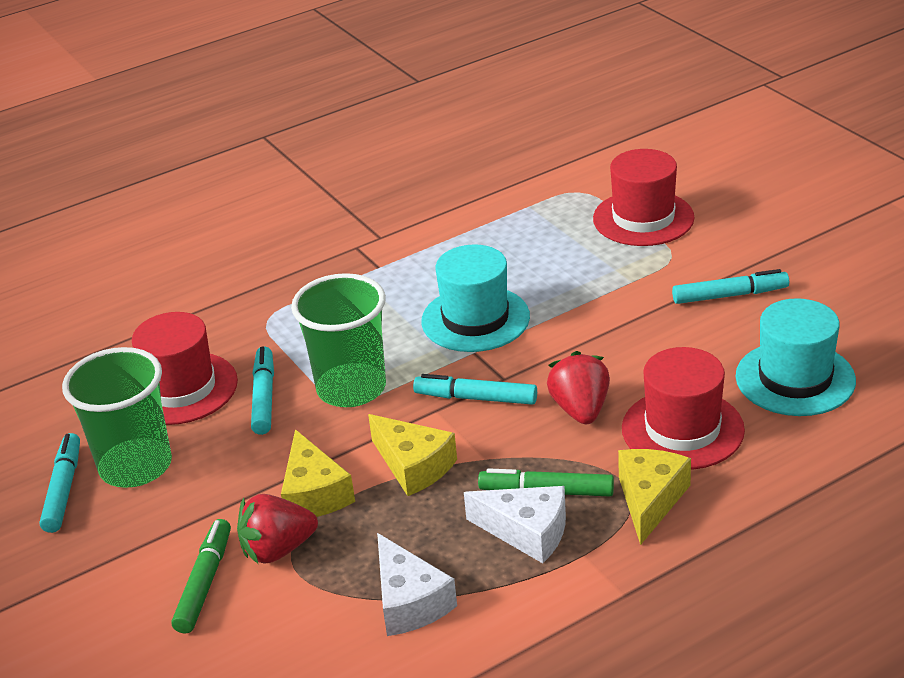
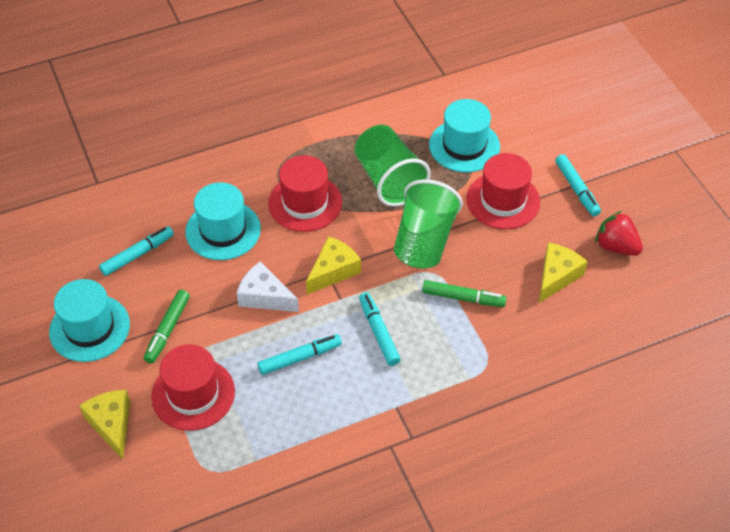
red strawberry: 2 -> 1
turquoise hat: 2 -> 3
white cheese: 2 -> 1

